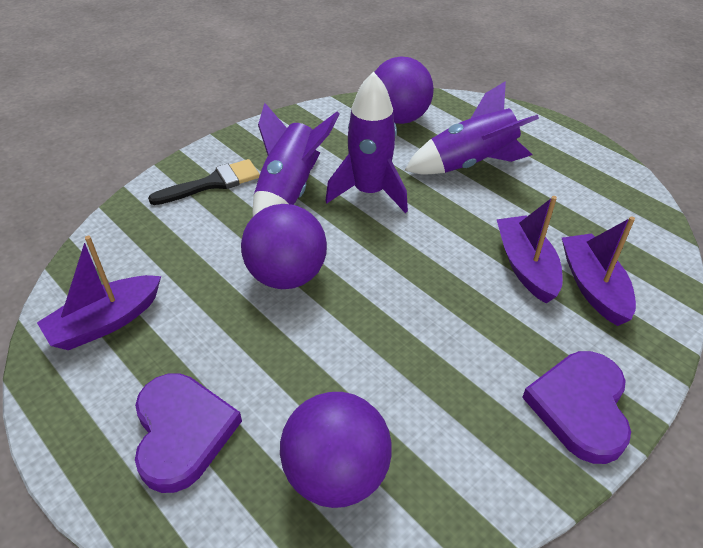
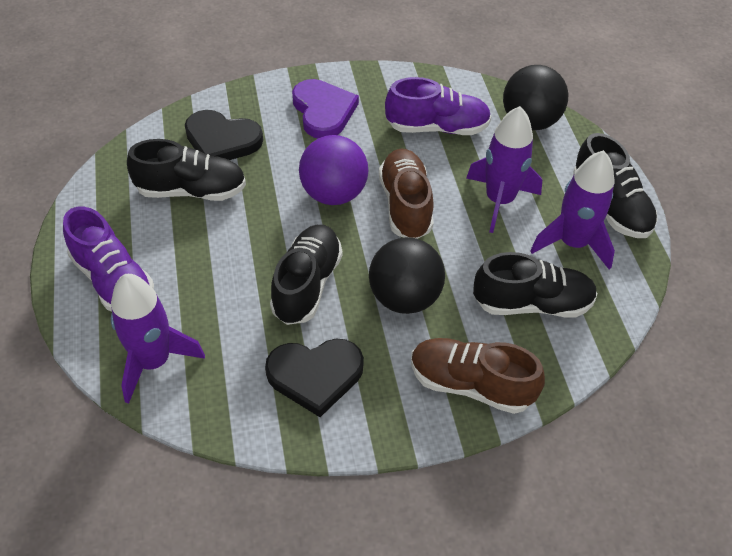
black ball: 0 -> 2
black brush: 1 -> 0
black heart: 0 -> 2
black shoe: 0 -> 4
brown shoe: 0 -> 2
purple ball: 3 -> 1
purple boat: 3 -> 0
purple heart: 2 -> 1
purple shoe: 0 -> 2

